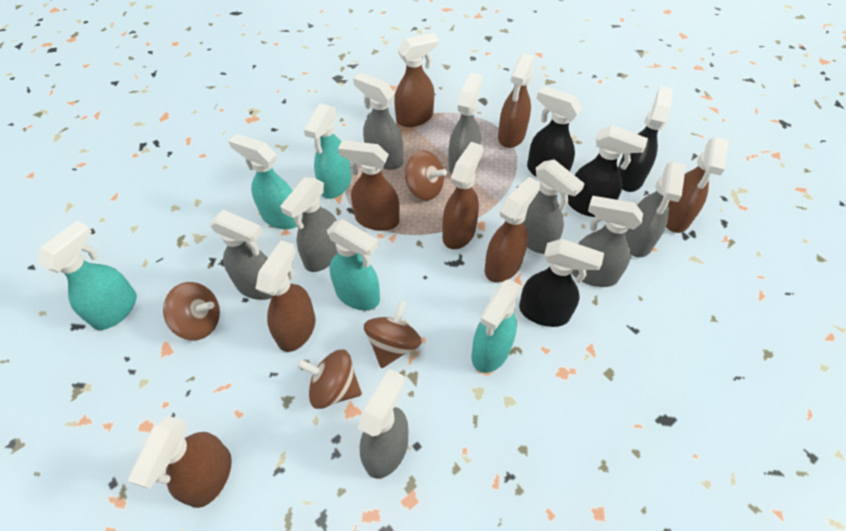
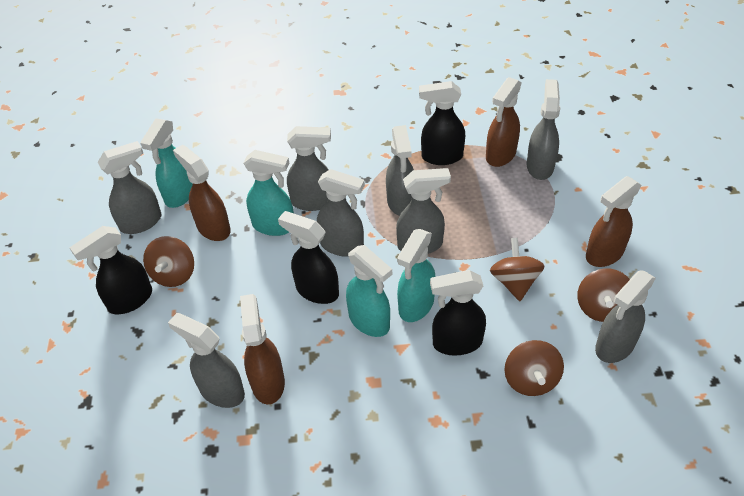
brown spray bottle: 8 -> 4
turquoise spray bottle: 5 -> 4

